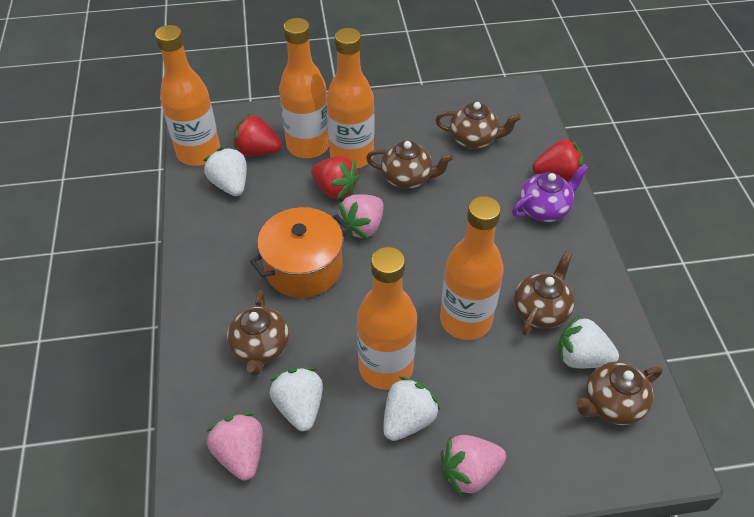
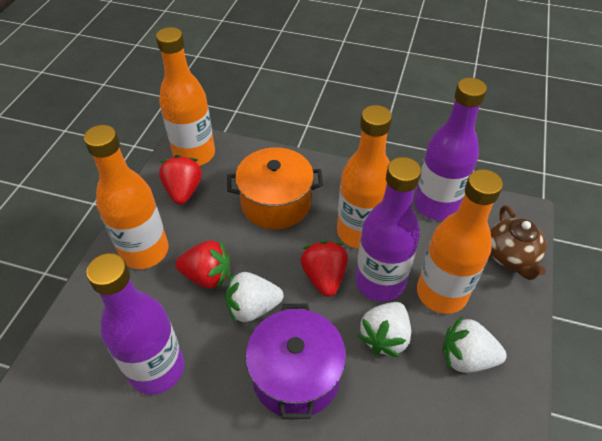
brown teapot: 5 -> 1
orange bottle: 5 -> 4
pink strawberry: 3 -> 0
purple bottle: 0 -> 3
purple pot: 0 -> 1
purple teapot: 1 -> 0
white strawberry: 4 -> 3

